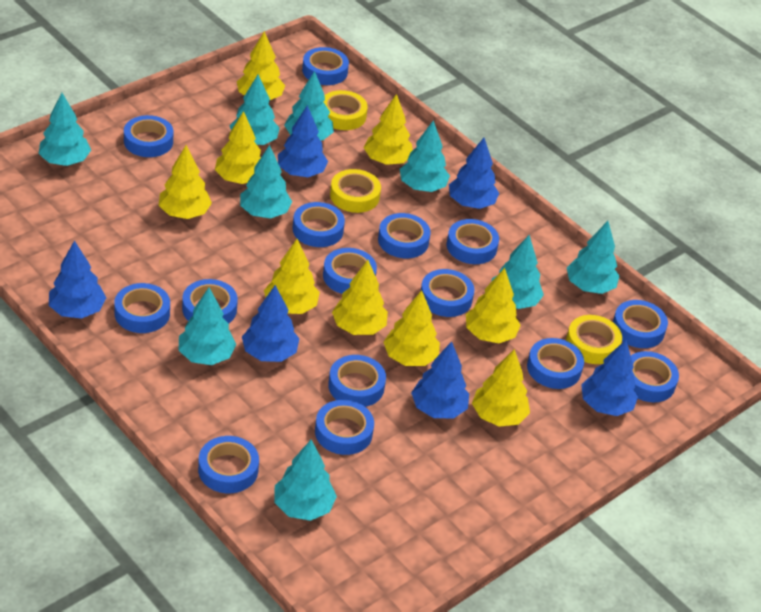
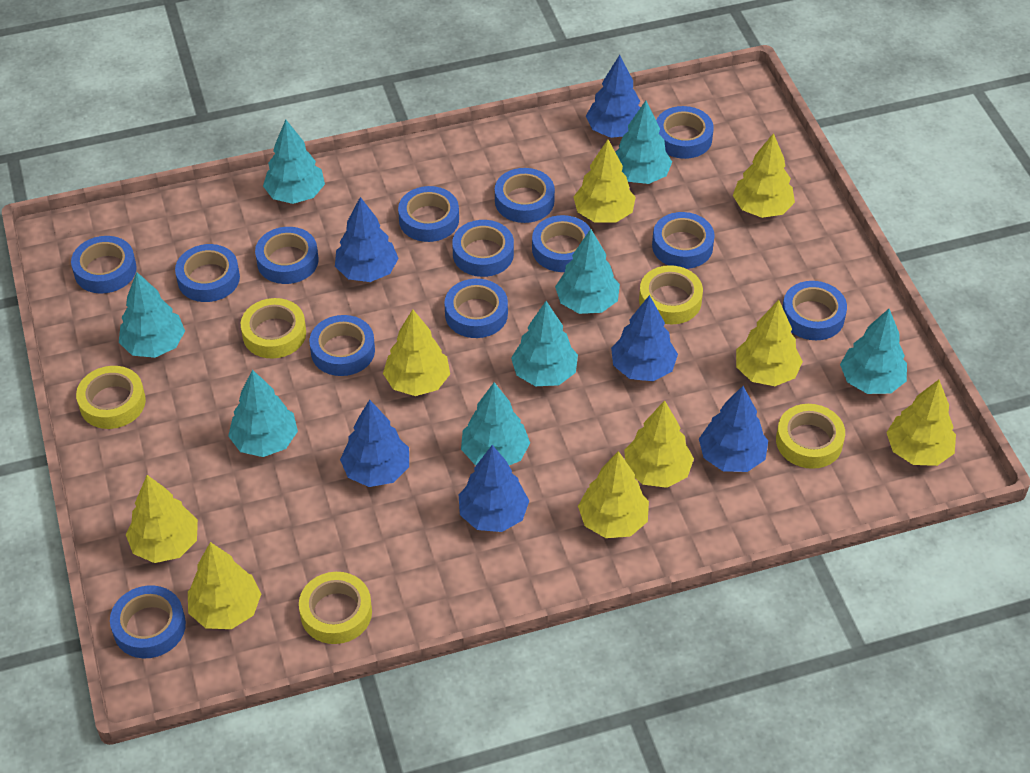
blue tape: 15 -> 13
turquoise tree: 9 -> 8
yellow tape: 3 -> 5

